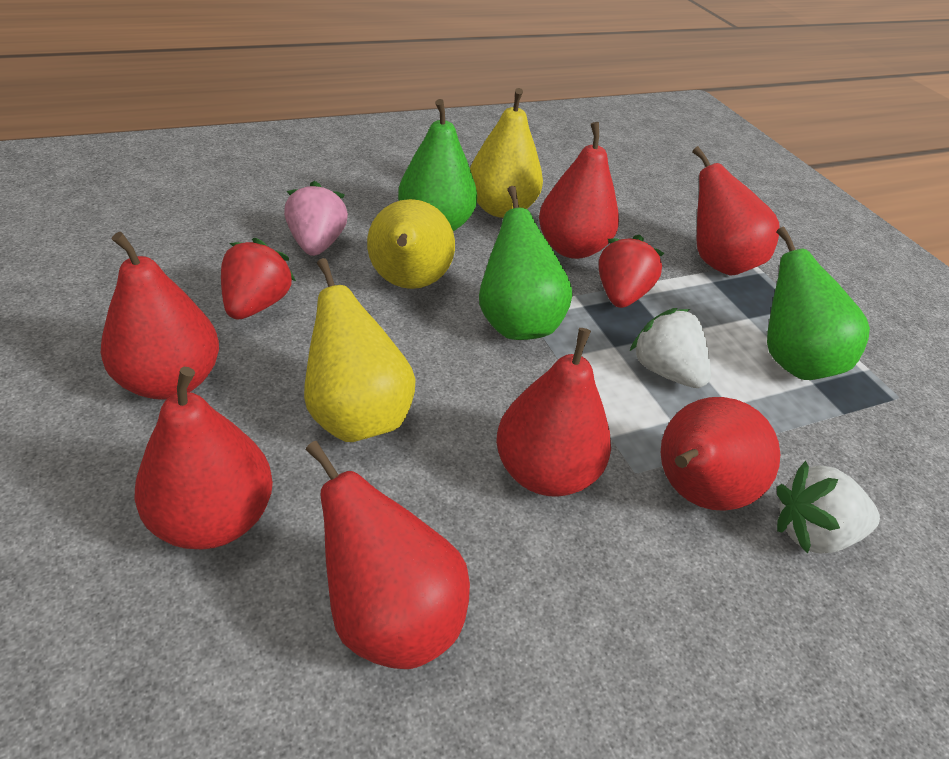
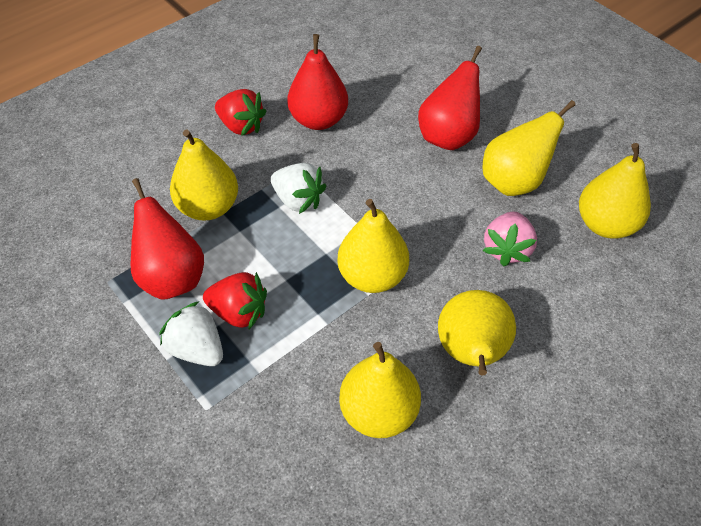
green pear: 3 -> 0
red pear: 7 -> 3
yellow pear: 3 -> 6

